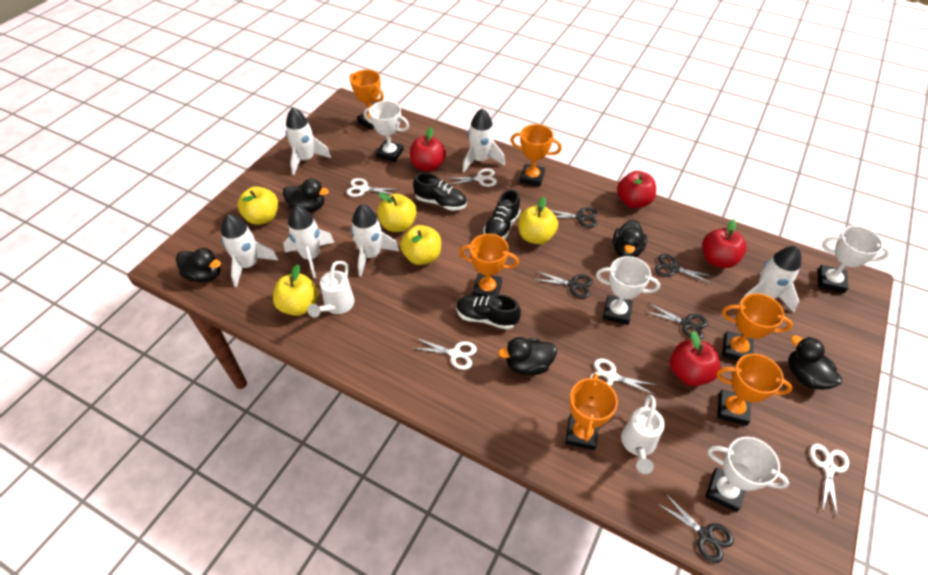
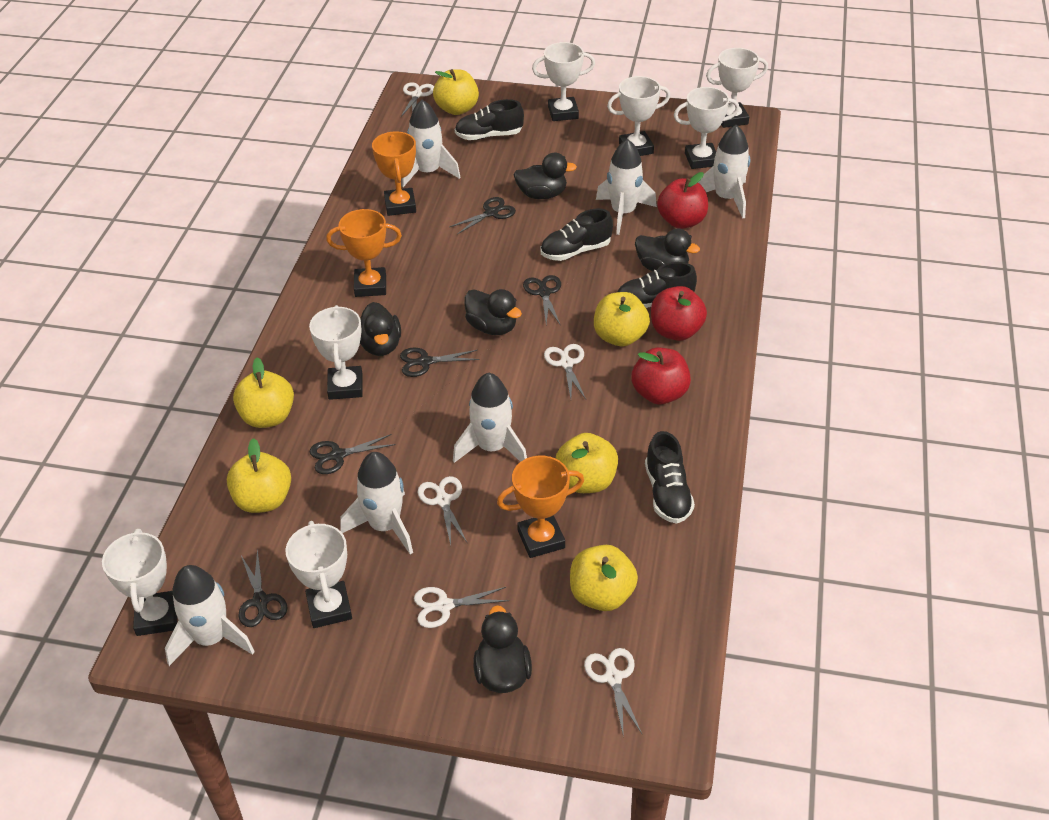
black shoe: 3 -> 4
orange trophy: 6 -> 3
red apple: 4 -> 3
white trophy: 4 -> 7
white watering can: 2 -> 0
yellow apple: 5 -> 6

